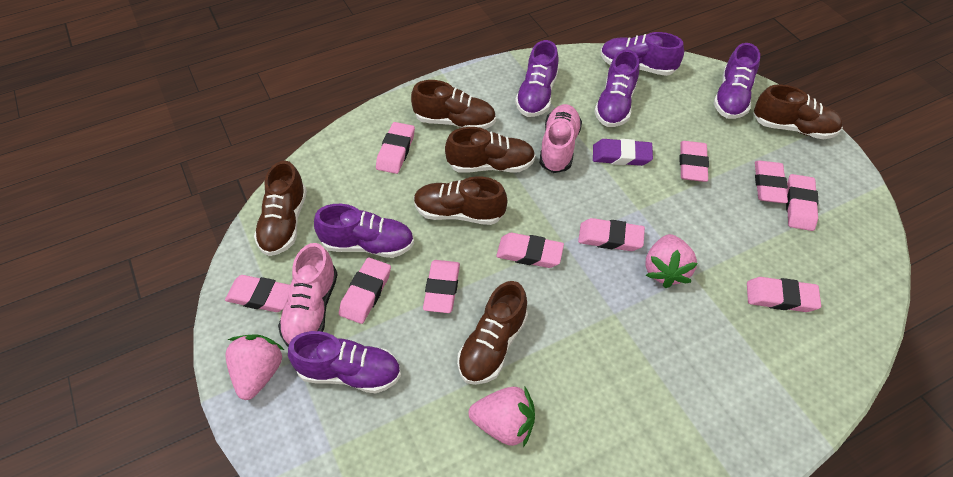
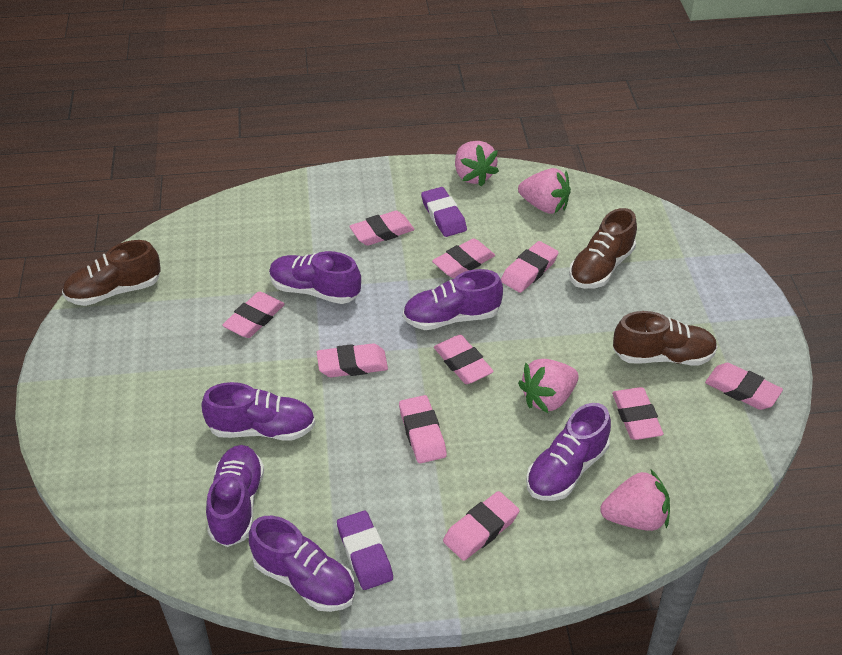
brown shoe: 6 -> 3
pink shoe: 2 -> 0
pink strawberry: 3 -> 4
purple eraser: 1 -> 2

